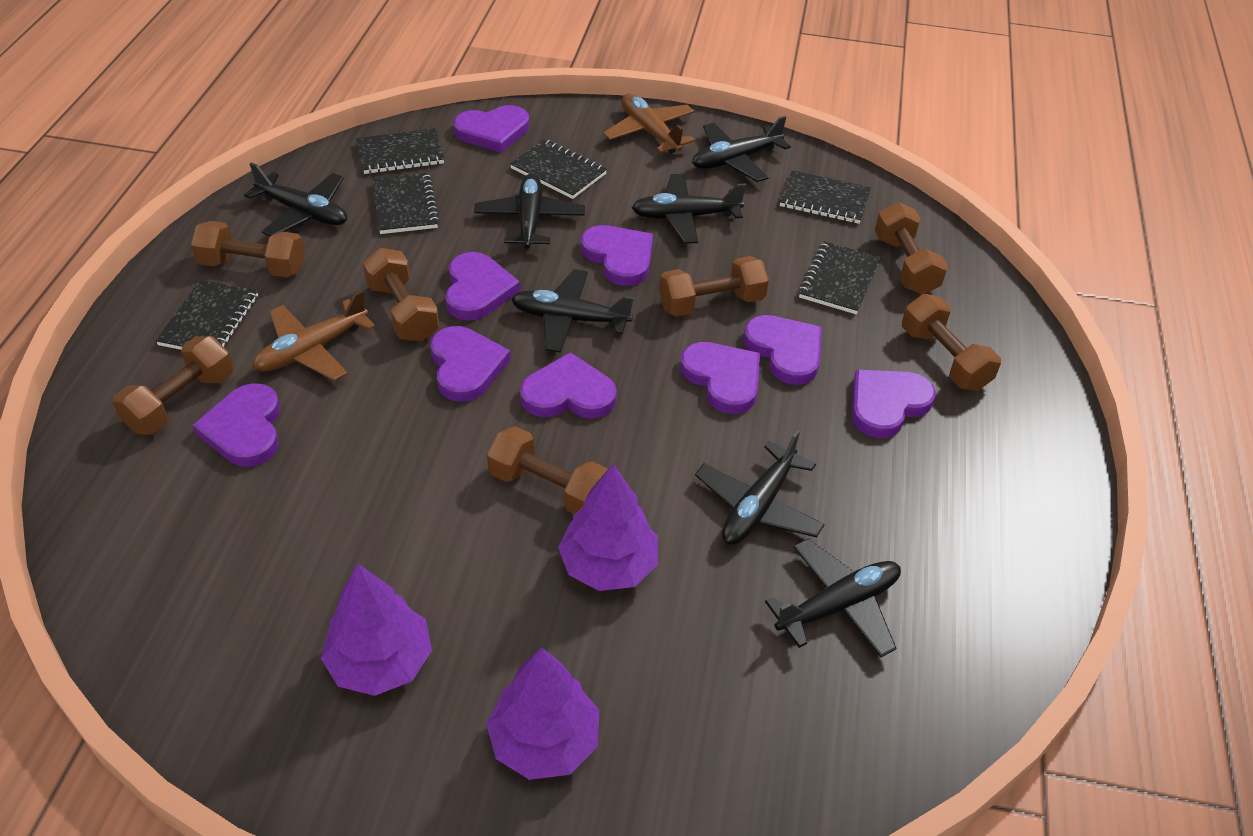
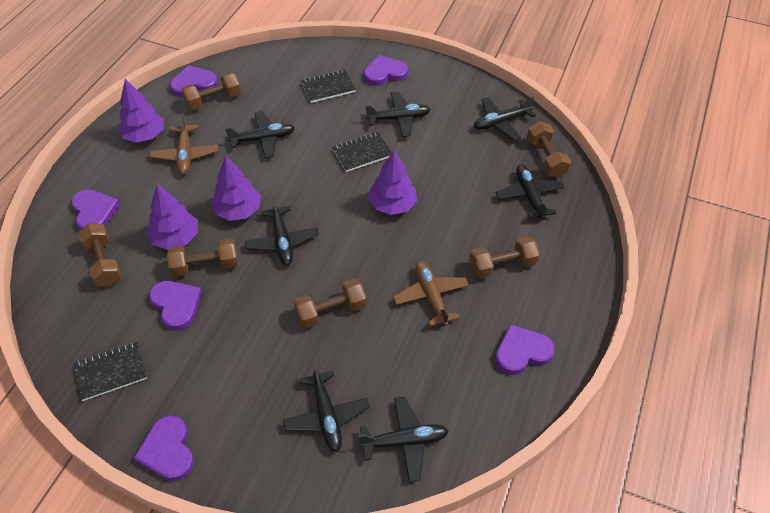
black notebook: 6 -> 3
brown dumbbell: 7 -> 6
purple heart: 9 -> 6
purple tree: 3 -> 4

